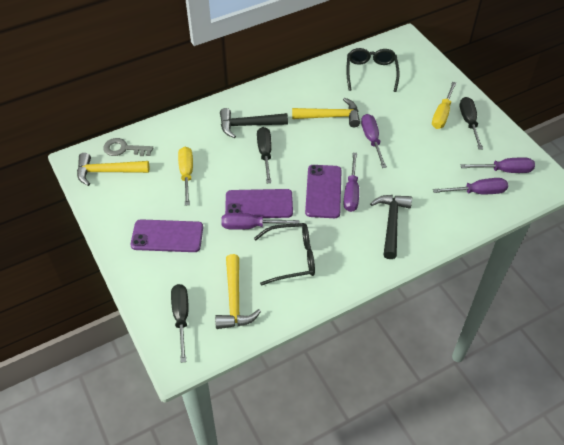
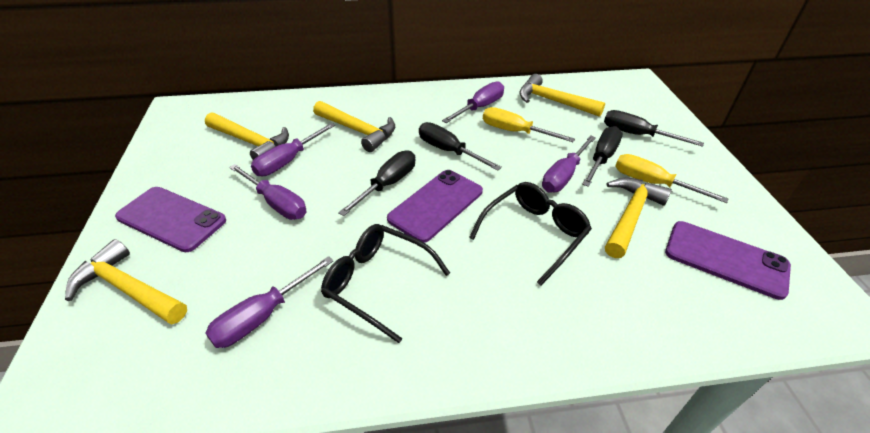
black hammer: 2 -> 0
black screwdriver: 3 -> 4
grey key: 1 -> 0
yellow hammer: 3 -> 5

